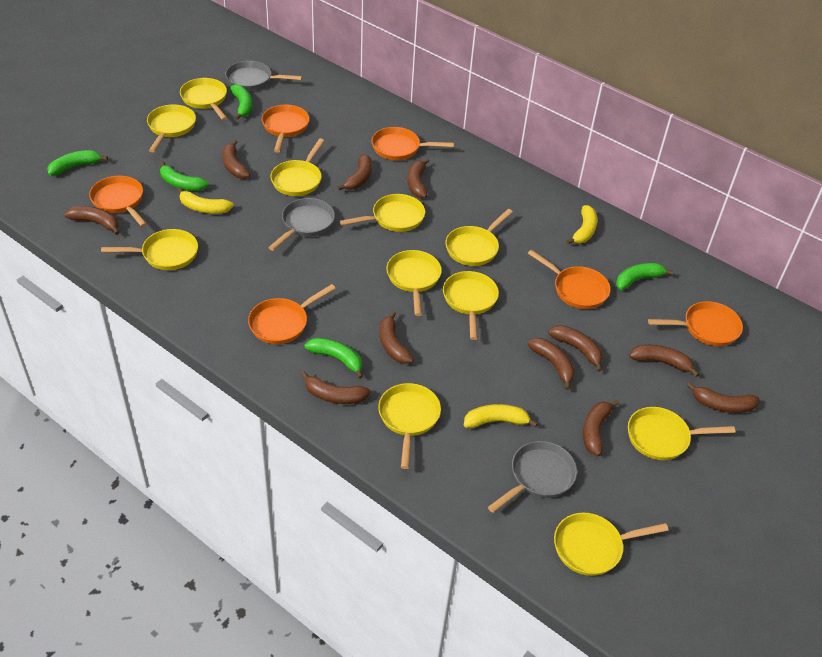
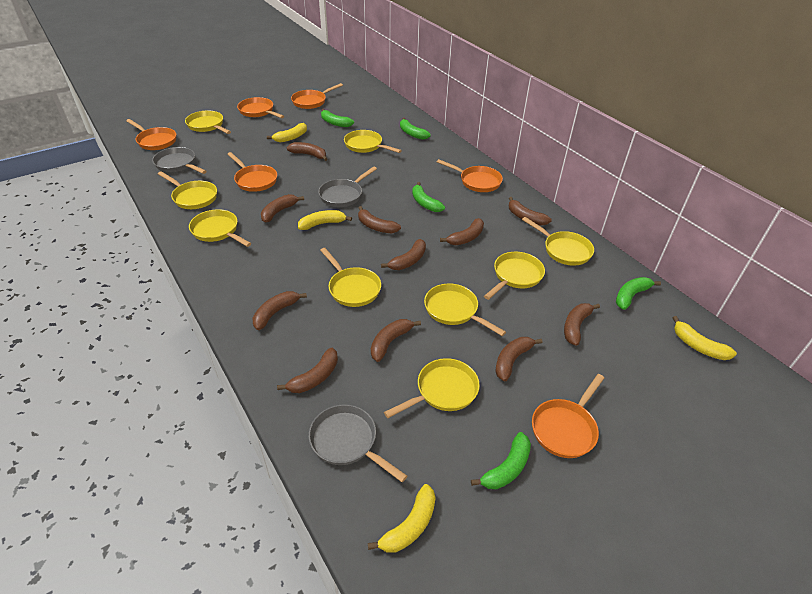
yellow banana: 3 -> 4
yellow pan: 11 -> 9

